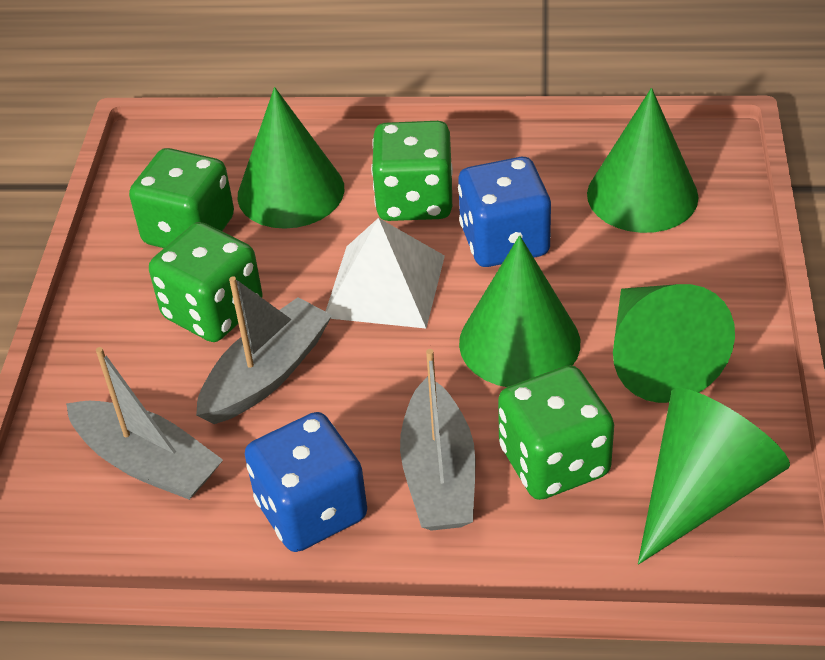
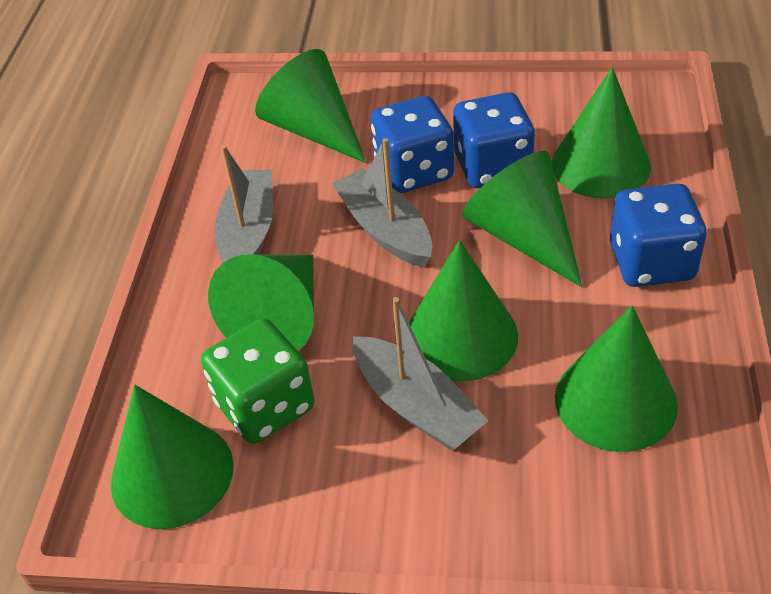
blue dice: 2 -> 3
green cone: 5 -> 7
green dice: 4 -> 1
white pyramid: 1 -> 0

